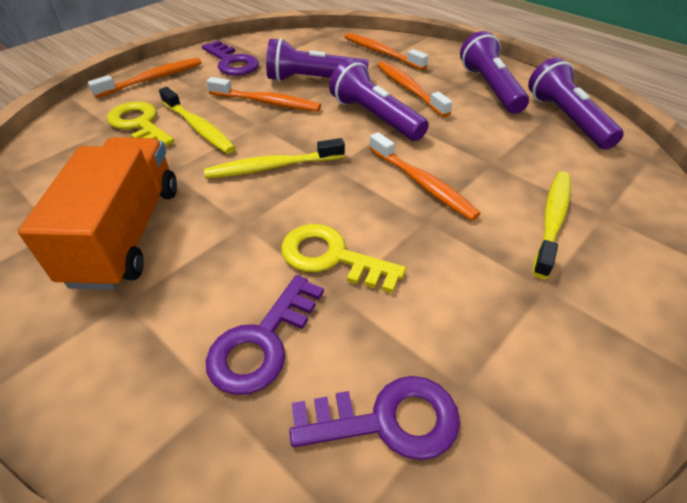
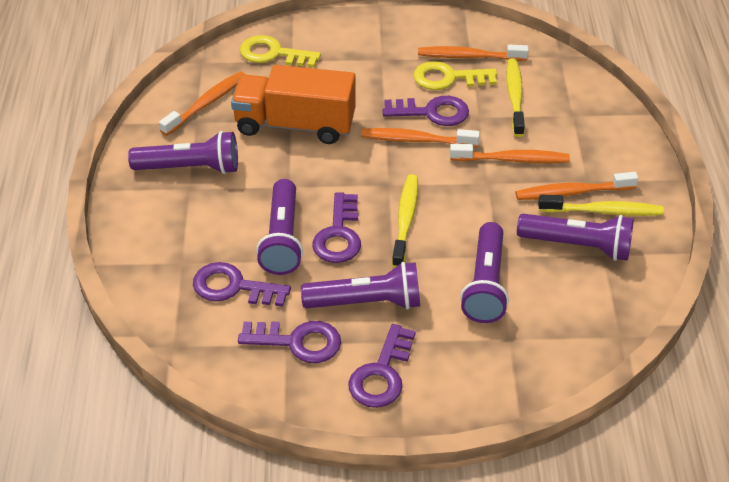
purple flashlight: 4 -> 5
purple key: 3 -> 5

